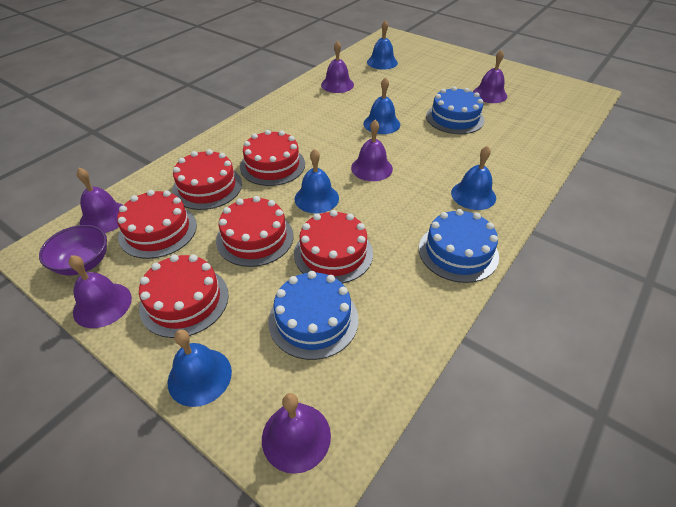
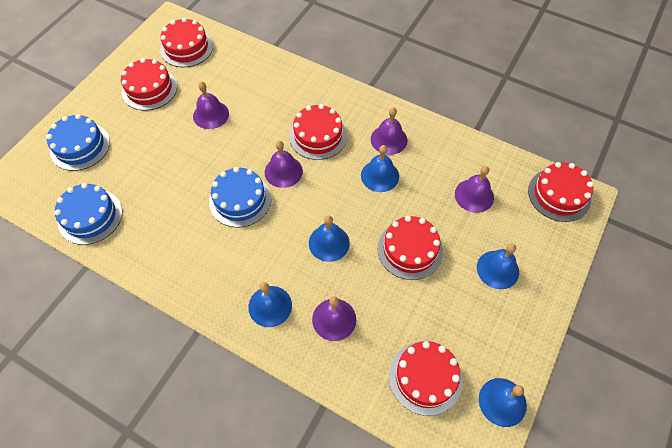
purple bell: 6 -> 5
purple bowl: 1 -> 0

